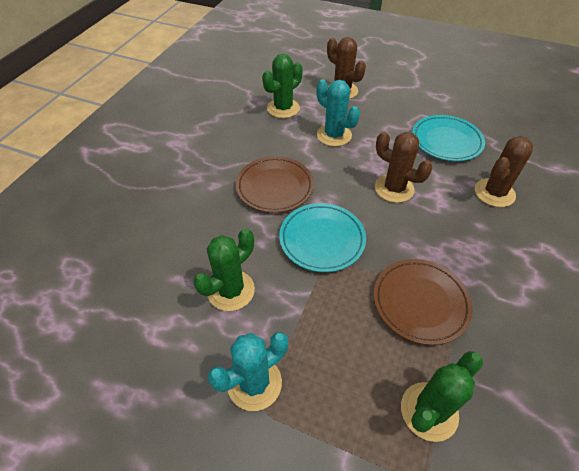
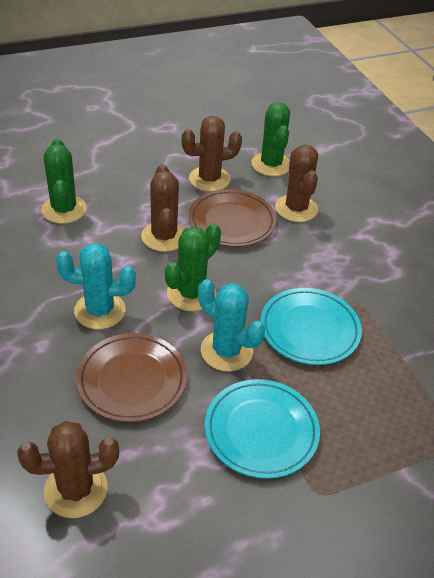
brown cactus: 3 -> 4

